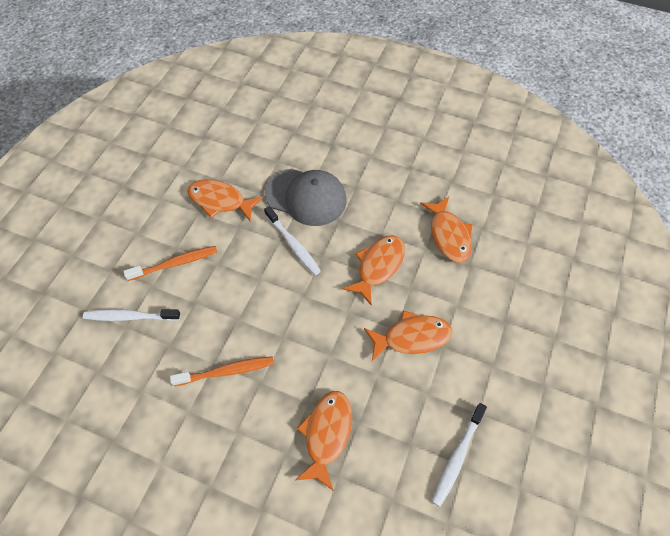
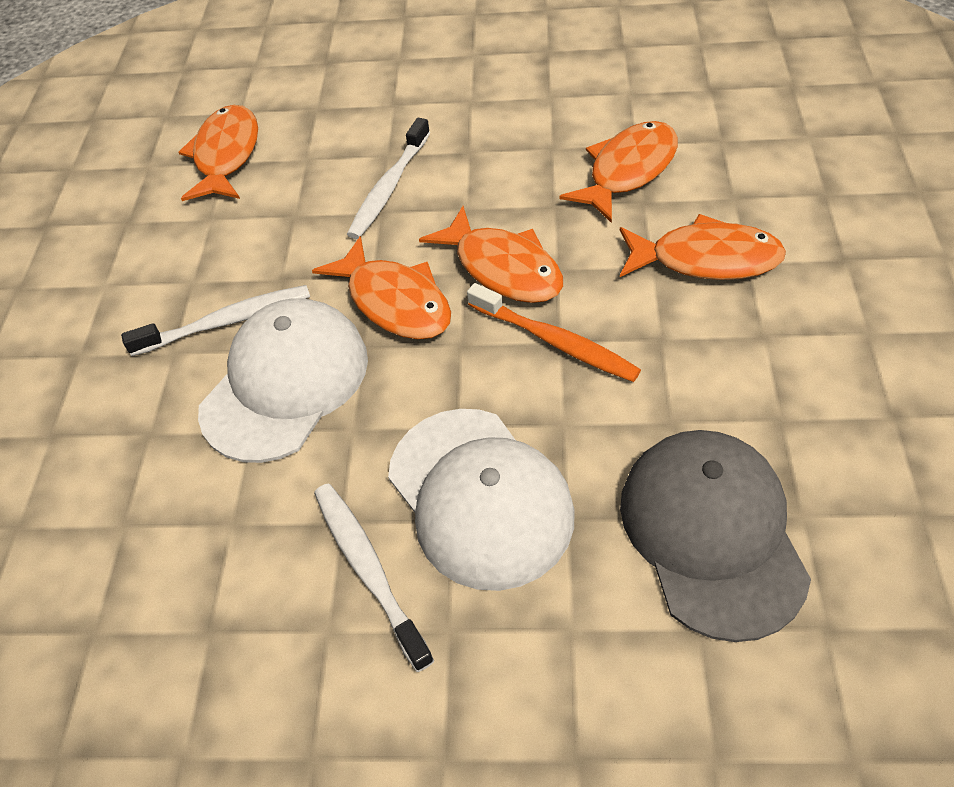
orange toothbrush: 2 -> 1
white cap: 0 -> 2

